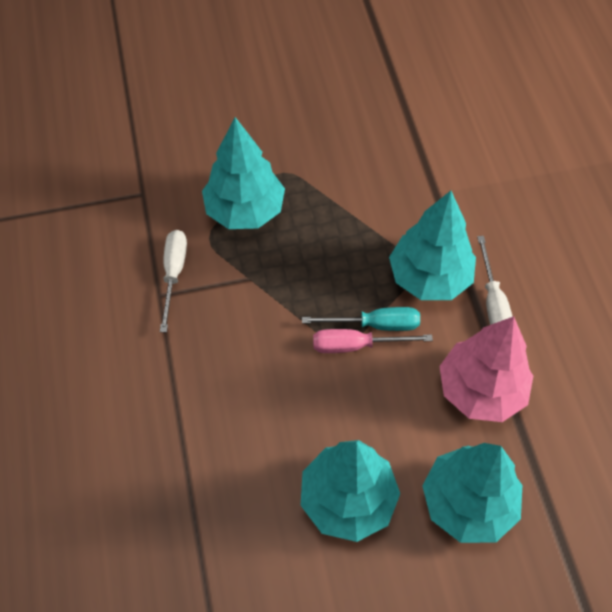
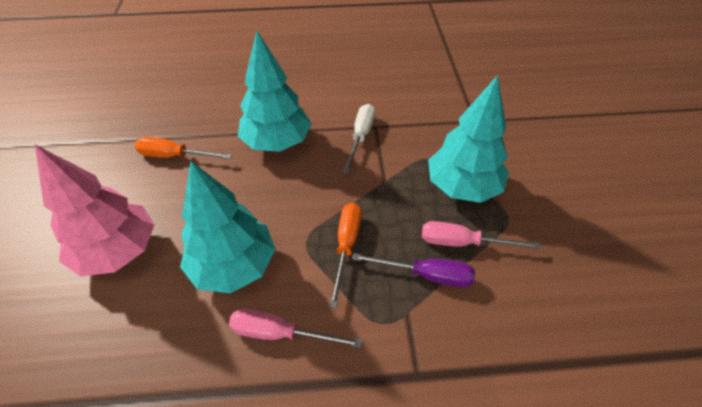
orange screwdriver: 0 -> 2
pink screwdriver: 1 -> 2
purple screwdriver: 0 -> 1
turquoise screwdriver: 1 -> 0
turquoise tree: 4 -> 3
white screwdriver: 2 -> 1

